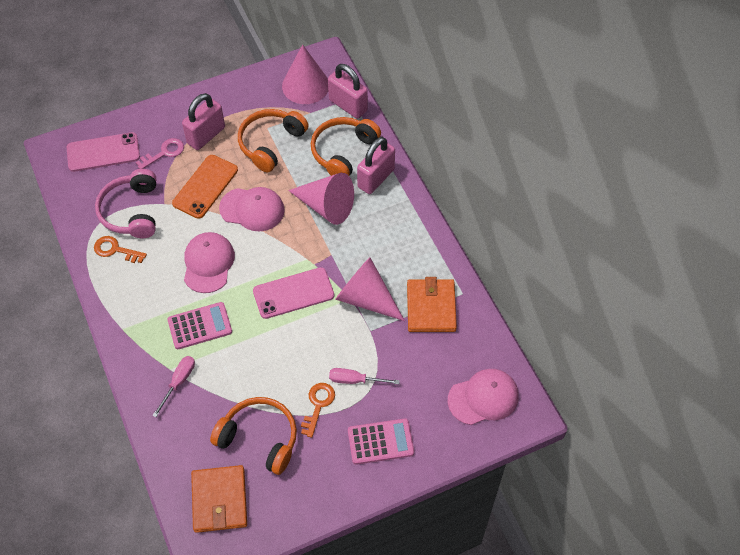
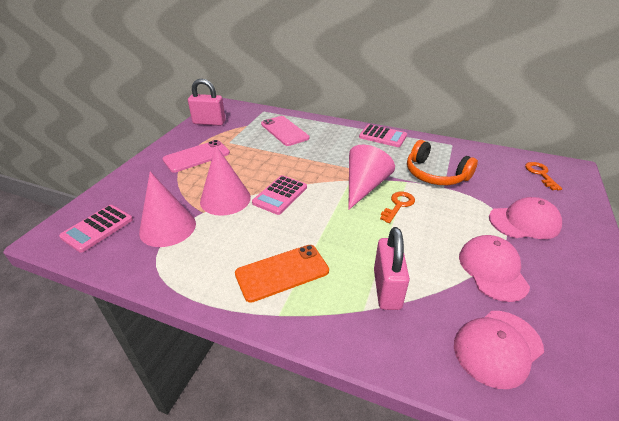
orange headphones: 3 -> 1
orange wallet: 2 -> 0
pink calculator: 2 -> 3
pink headphones: 1 -> 0
pink key: 1 -> 0
pink padlock: 3 -> 2
pink screwdriver: 2 -> 0

